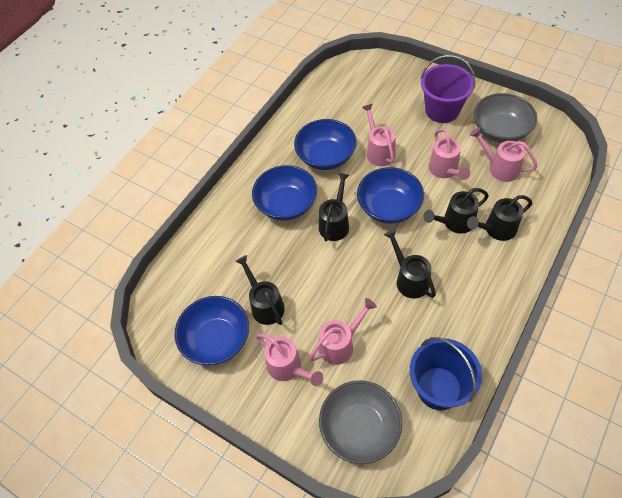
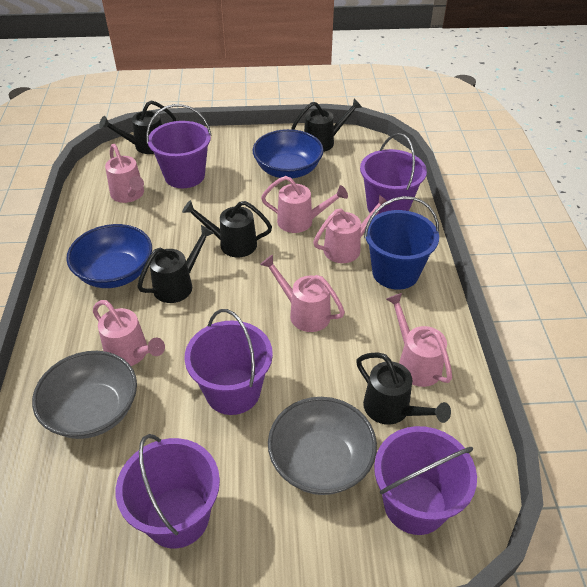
blue bowl: 4 -> 2
pink watering can: 5 -> 6
purple bucket: 1 -> 5

